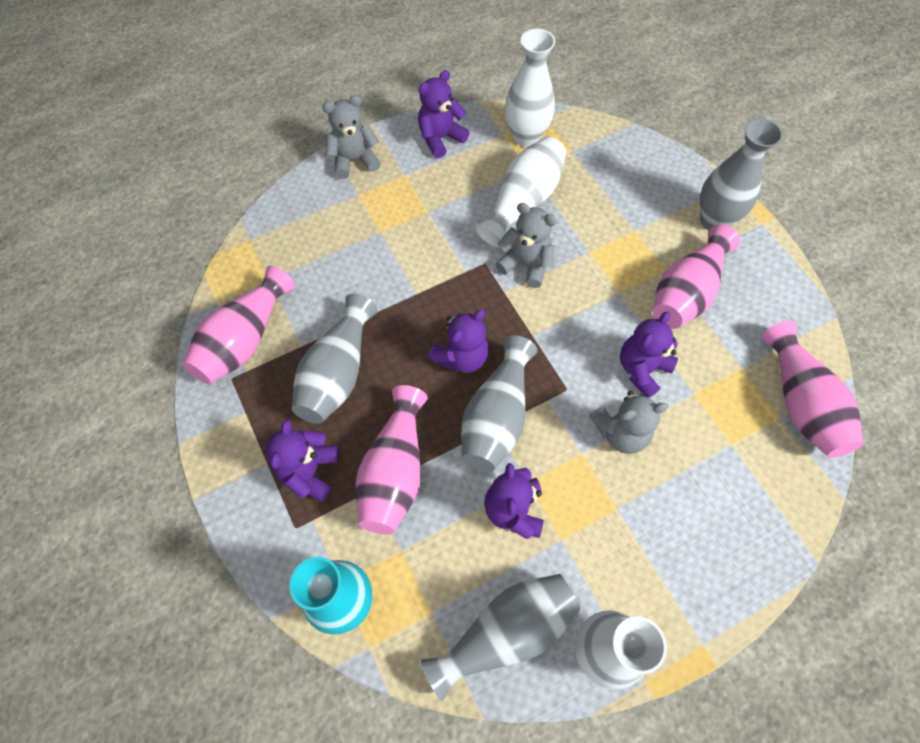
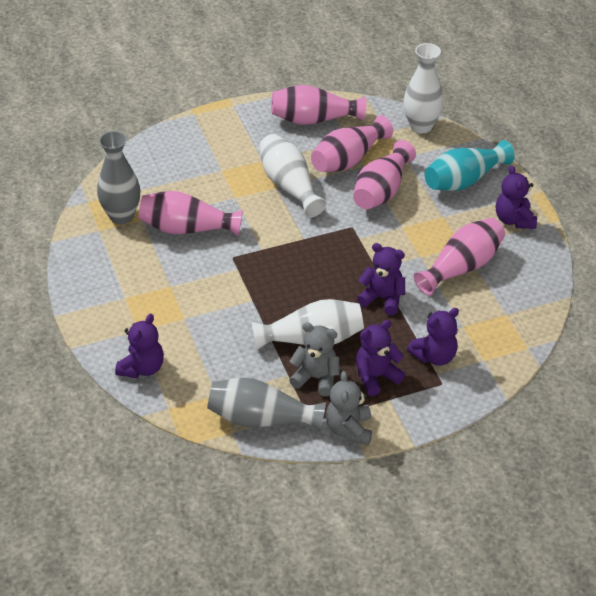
grey teddy bear: 3 -> 2
grey vase: 4 -> 2
pink vase: 4 -> 5

